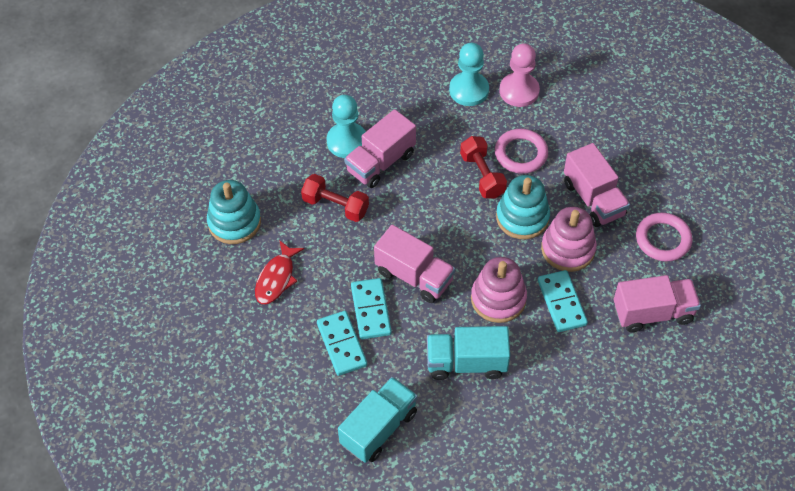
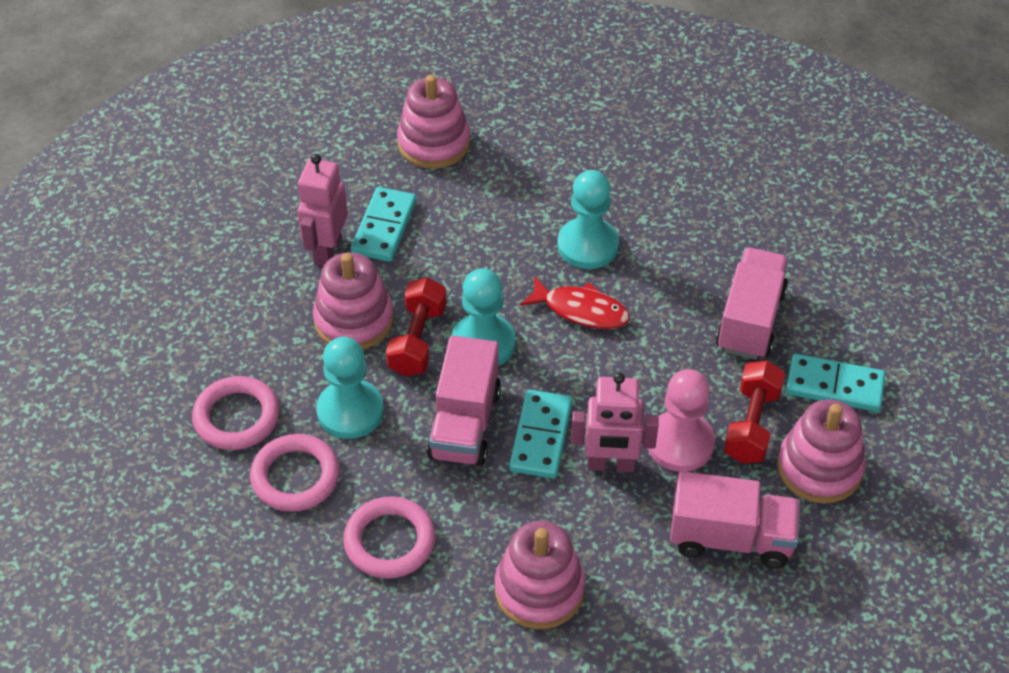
pink ring: 2 -> 3
pink robot: 0 -> 2
pink stacking toy: 2 -> 4
pink truck: 4 -> 3
turquoise pawn: 2 -> 3
turquoise stacking toy: 2 -> 0
turquoise truck: 2 -> 0

